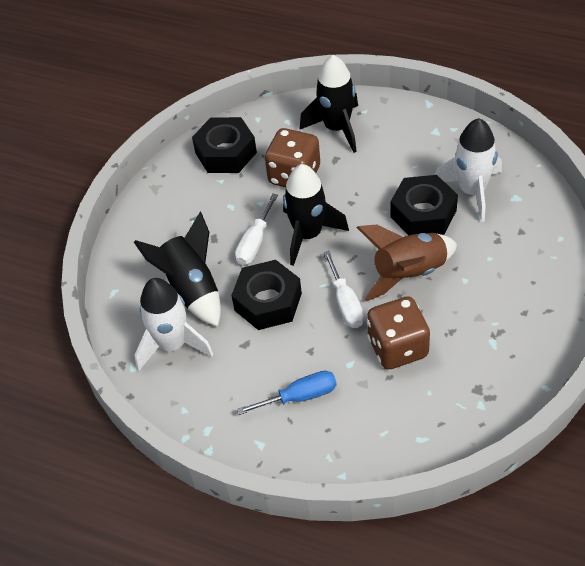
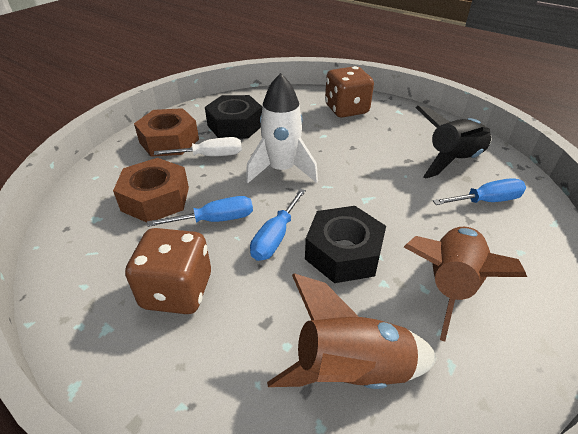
black nut: 3 -> 2
black rocket: 3 -> 1
blue screwdriver: 1 -> 3
brown nut: 0 -> 2
brown rocket: 1 -> 2
white rocket: 2 -> 1
white screwdriver: 2 -> 1

